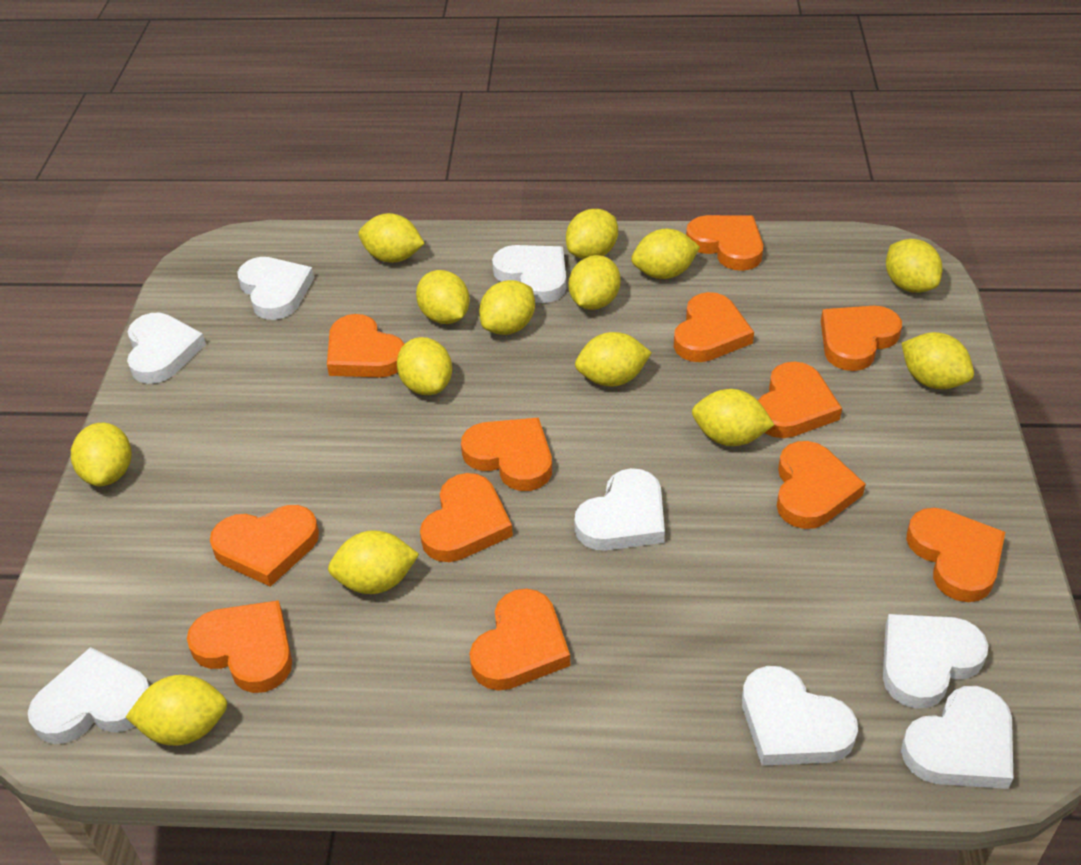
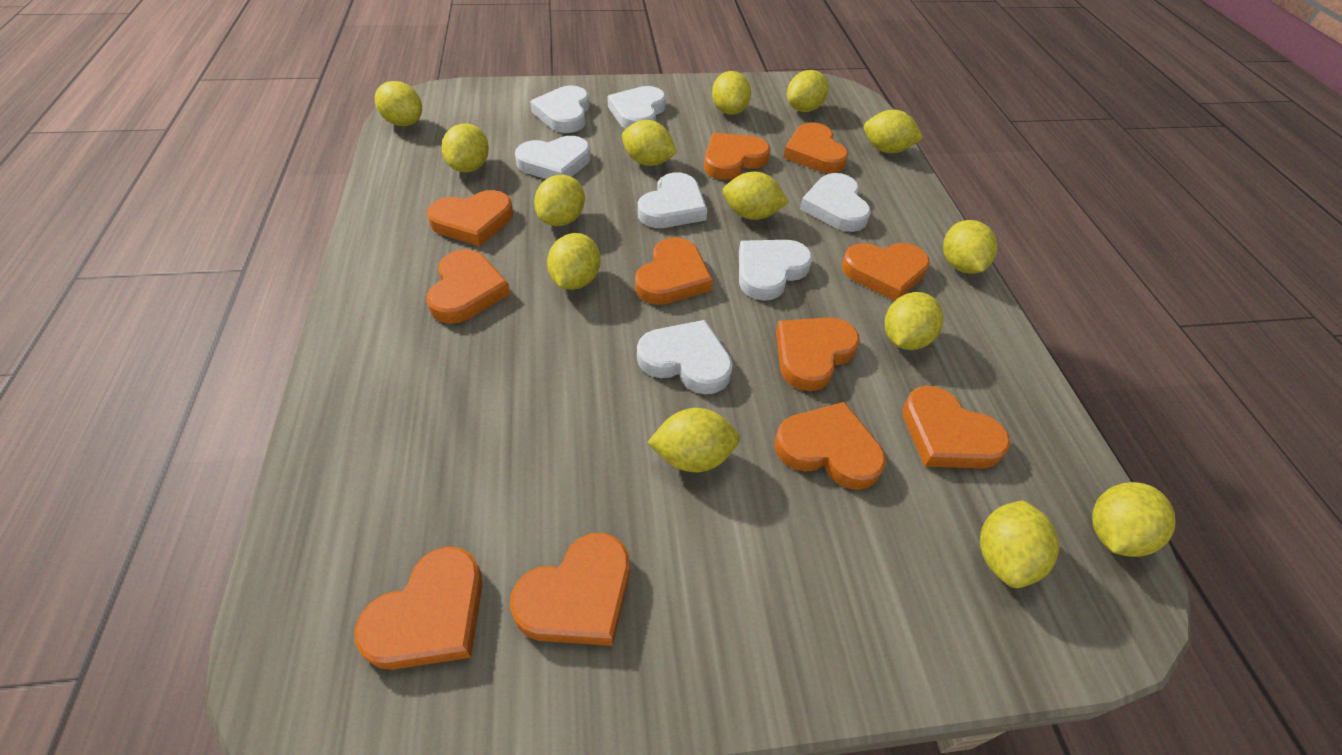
orange heart: 12 -> 11
white heart: 8 -> 7

